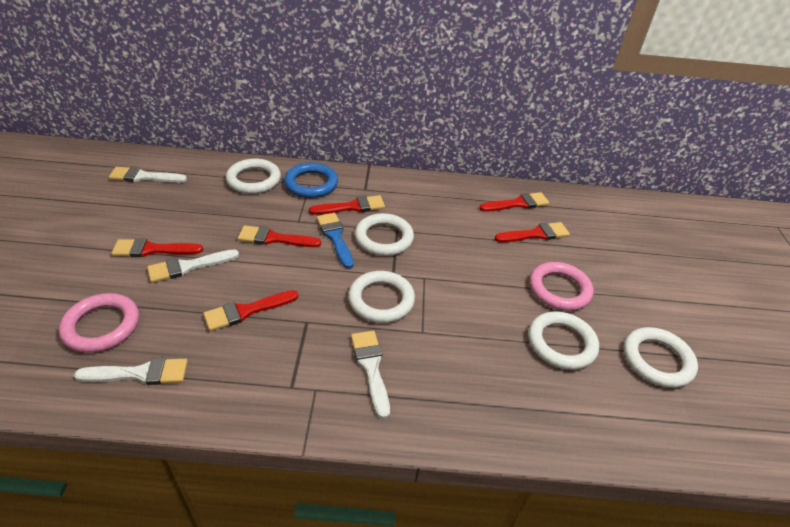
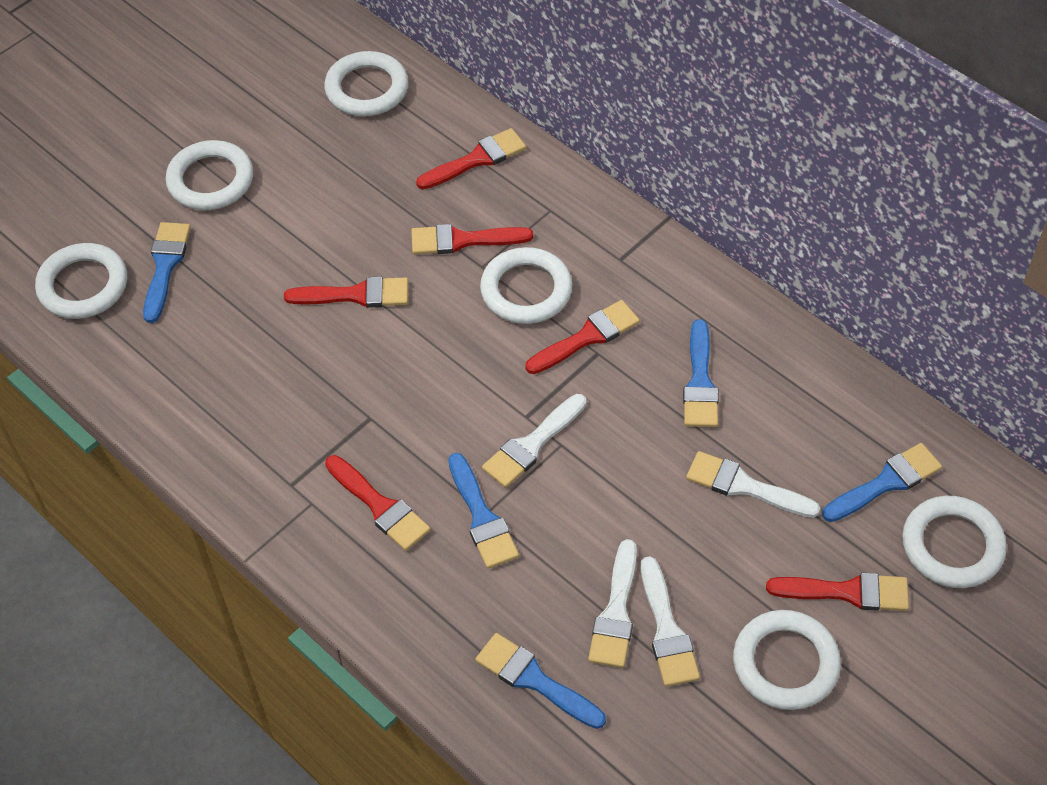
blue brush: 1 -> 5
blue ring: 1 -> 0
pink ring: 2 -> 0
white ring: 5 -> 6

